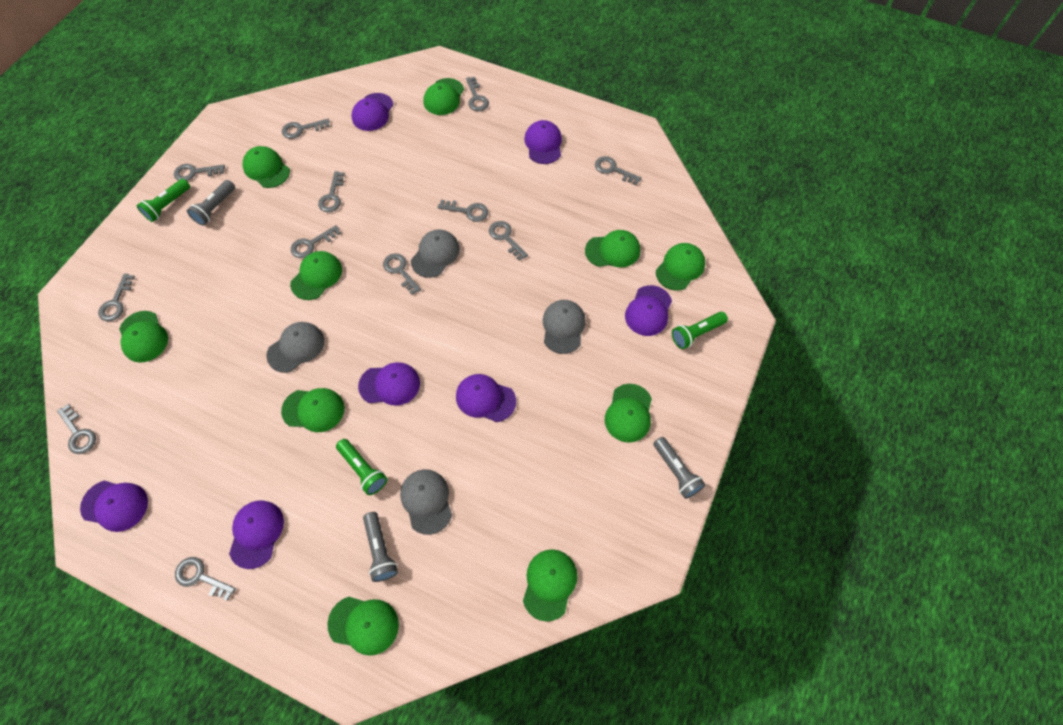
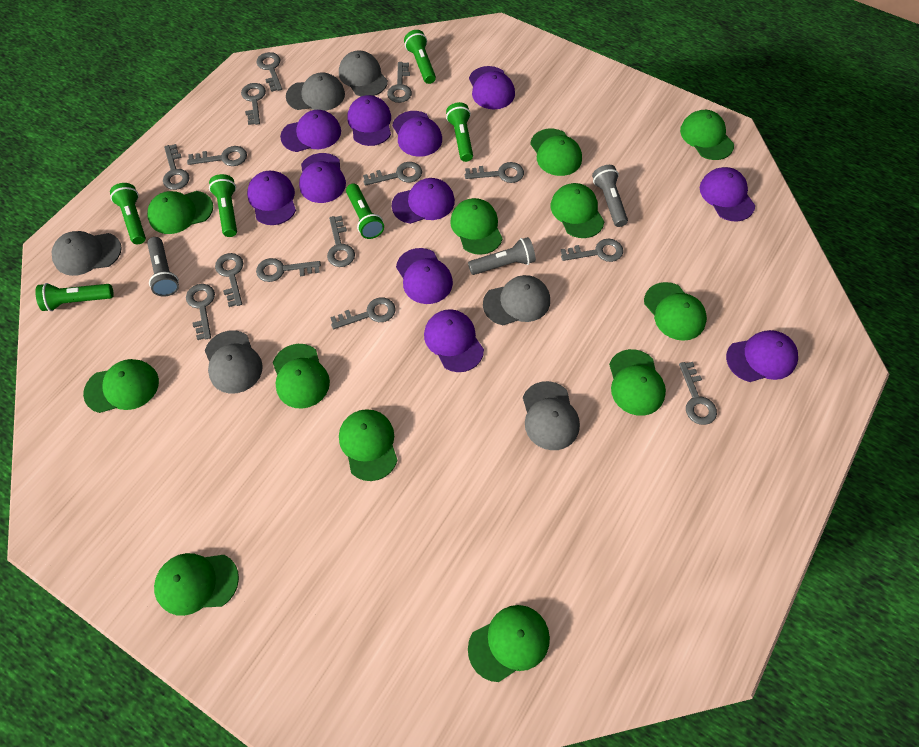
green cap: 10 -> 12
green flashlight: 3 -> 6
grey cap: 4 -> 6
grey key: 12 -> 14
purple cap: 7 -> 11

